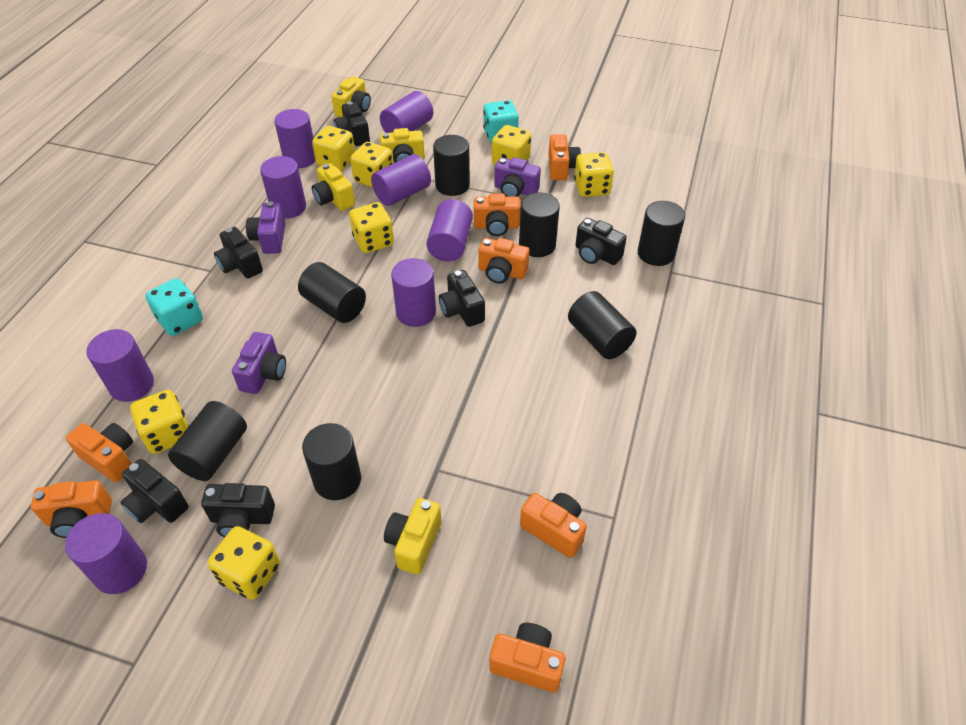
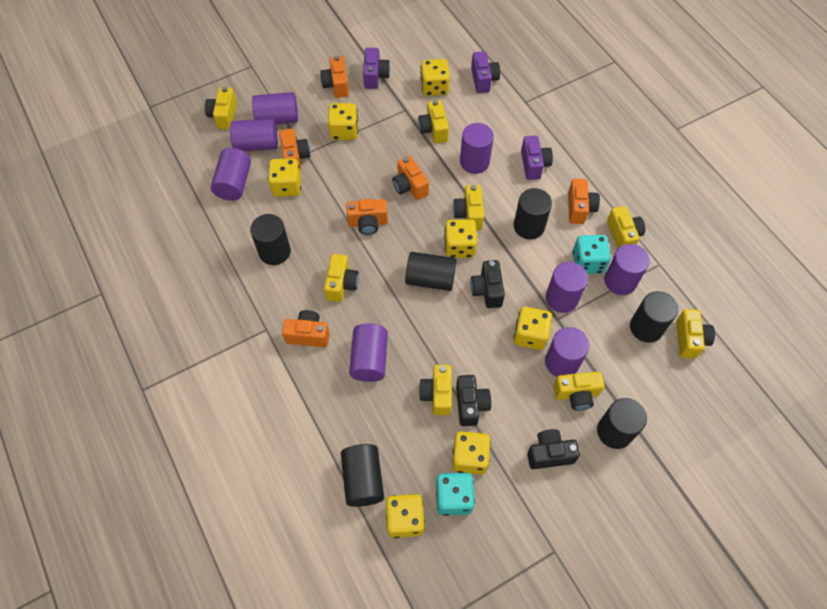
black camera: 6 -> 3
black cylinder: 7 -> 6
orange camera: 7 -> 6
yellow camera: 4 -> 8

